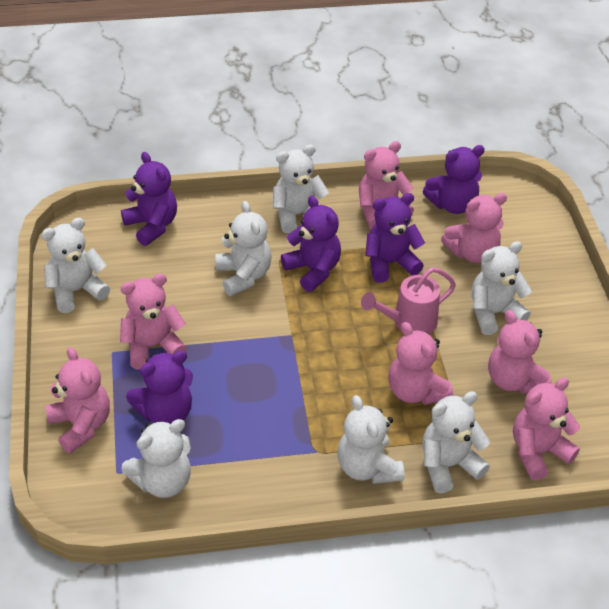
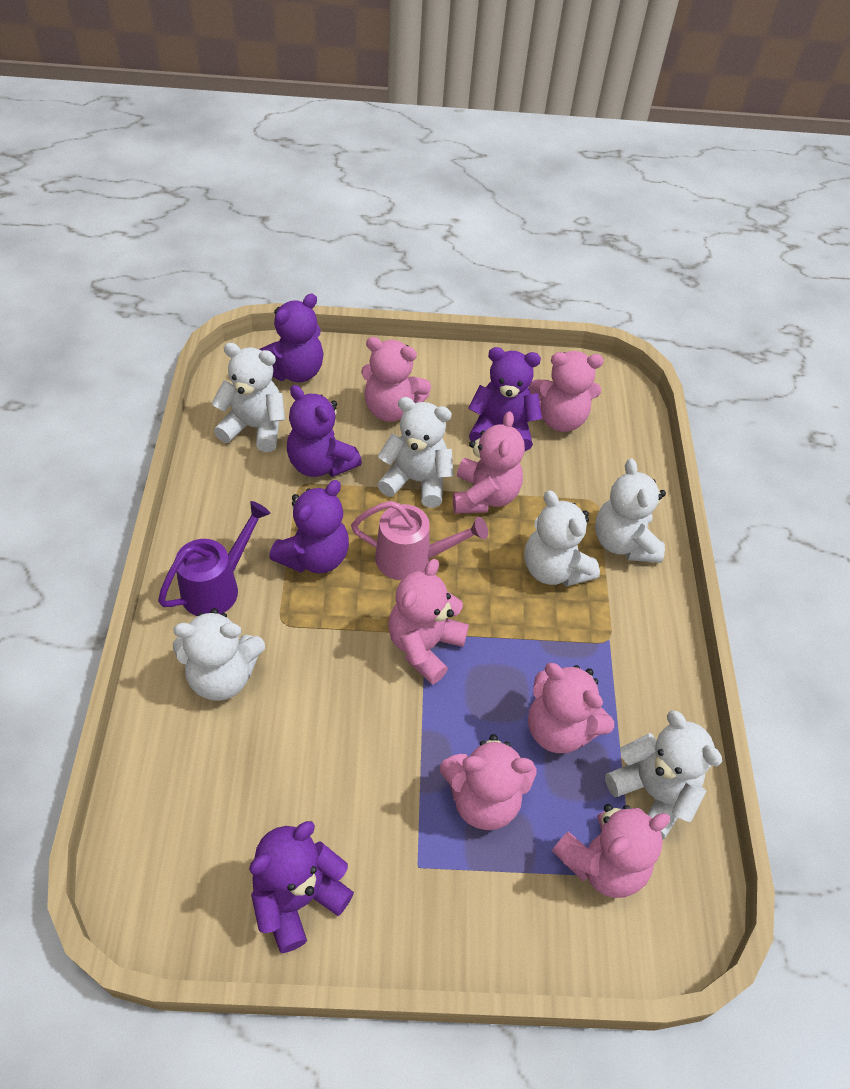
purple watering can: 0 -> 1
white teddy bear: 7 -> 6

